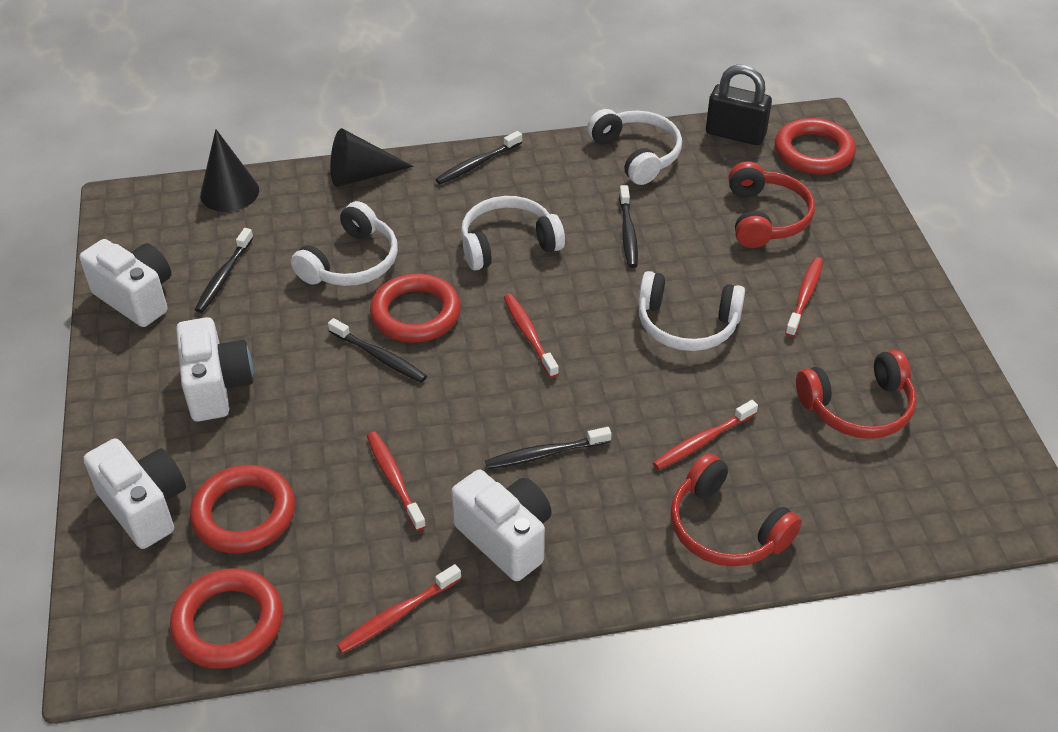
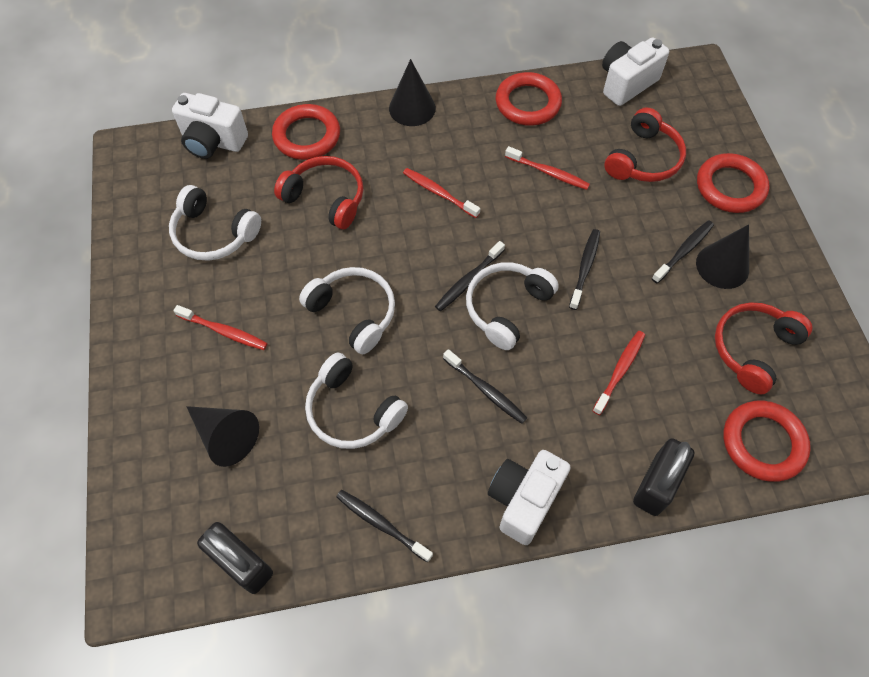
black cone: 2 -> 3
black padlock: 1 -> 2
red toothbrush: 5 -> 4
white camera: 4 -> 3

